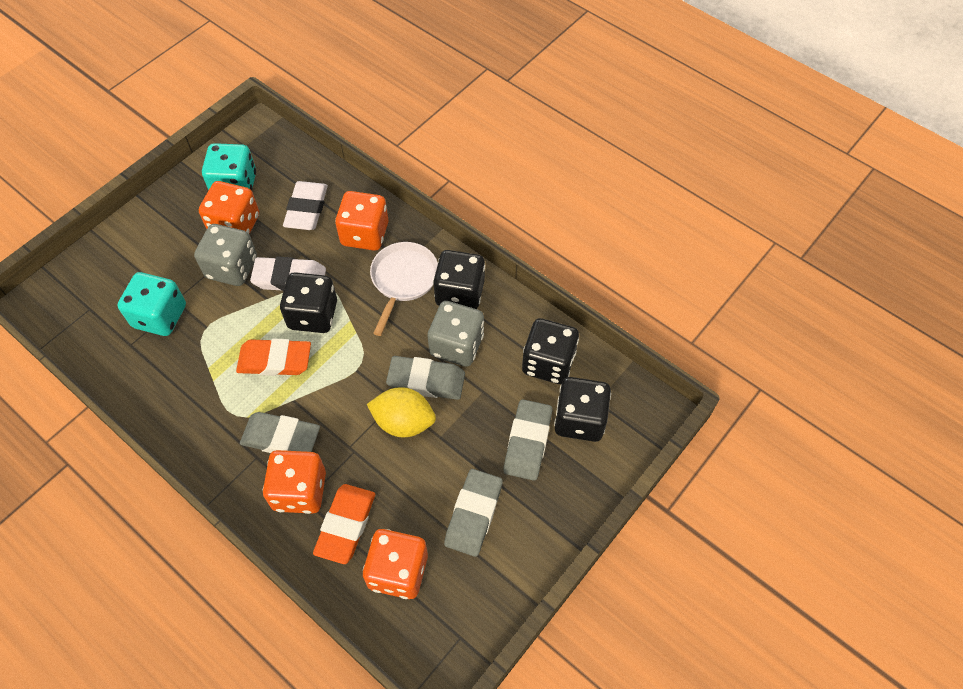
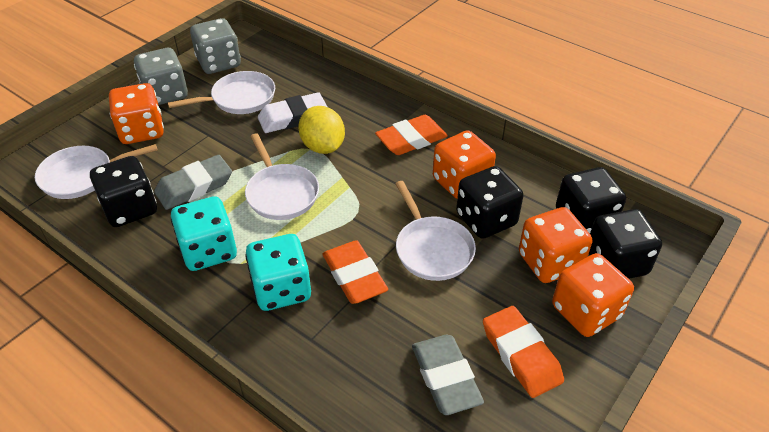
grey eraser: 4 -> 2
orange eraser: 2 -> 3
white eraser: 2 -> 1
white pan: 1 -> 4

